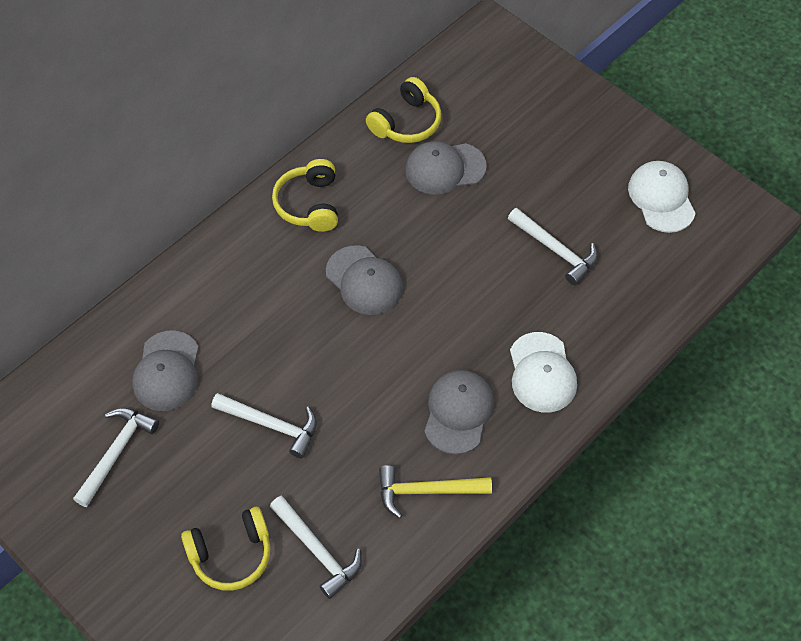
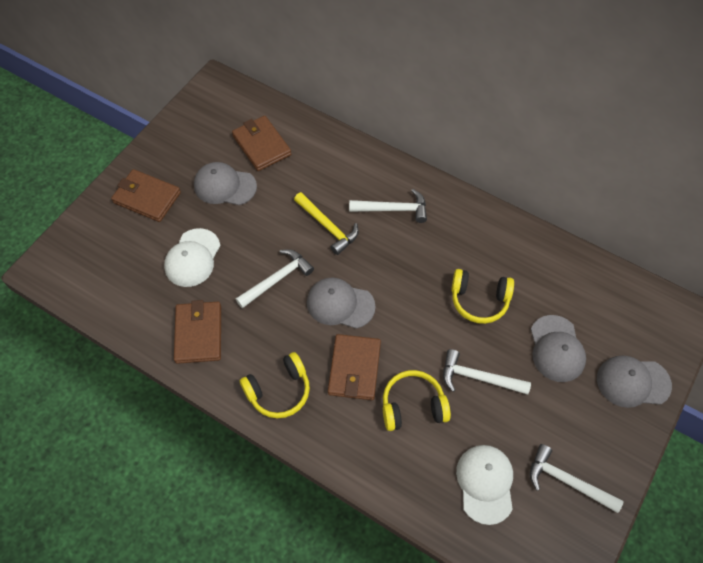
brown wallet: 0 -> 4

